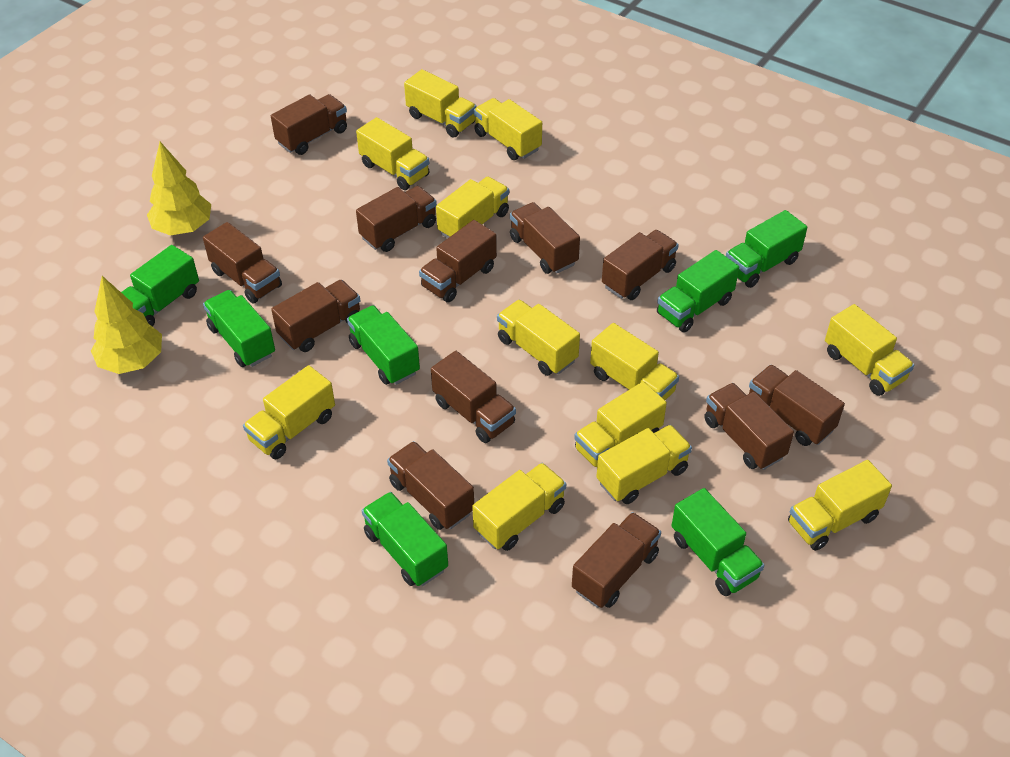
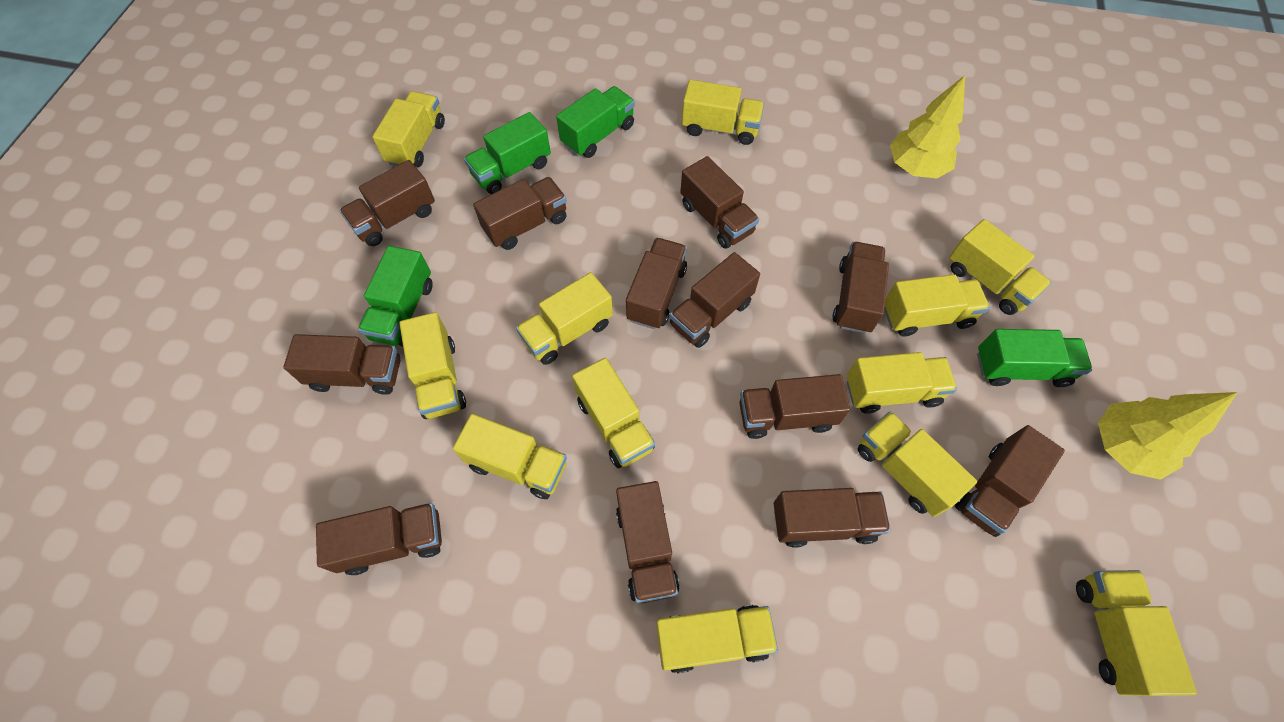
green truck: 7 -> 4

